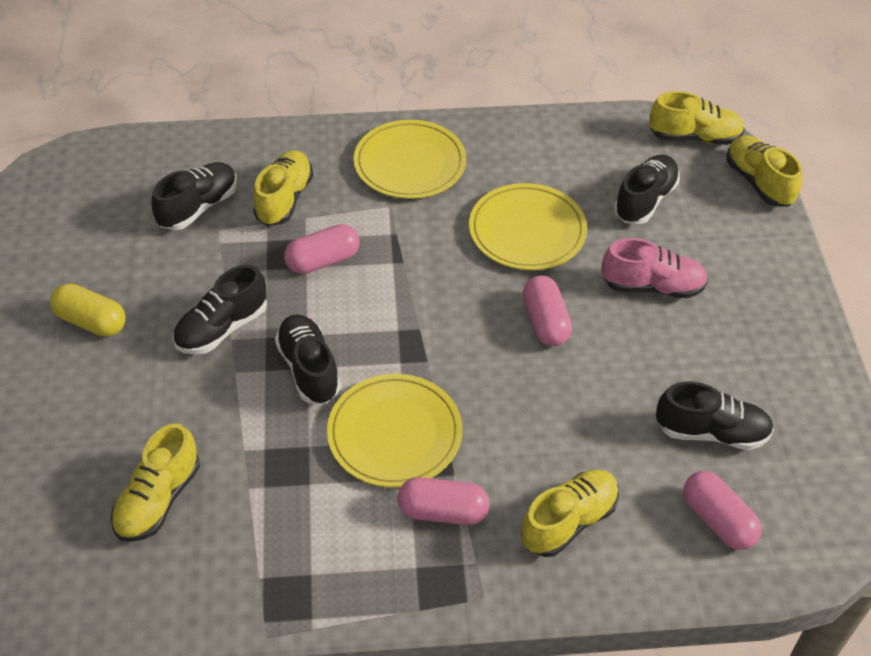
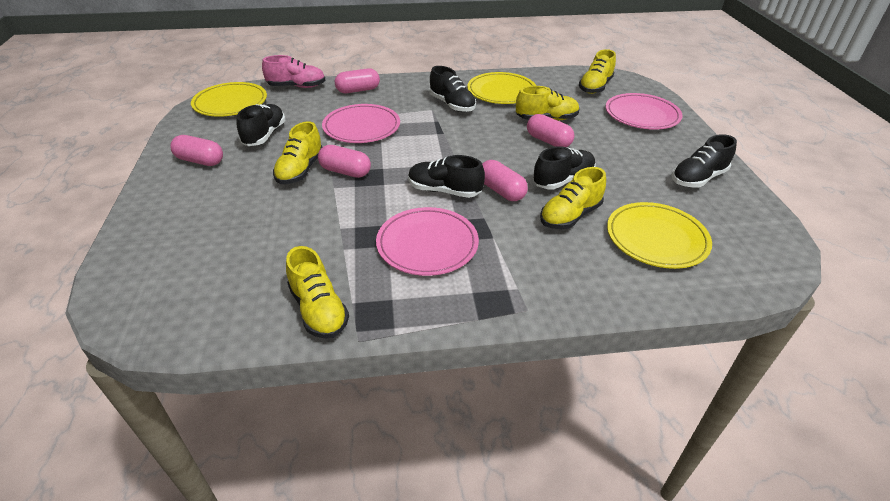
pink capsule: 4 -> 5
pink plate: 0 -> 3
yellow capsule: 1 -> 0

